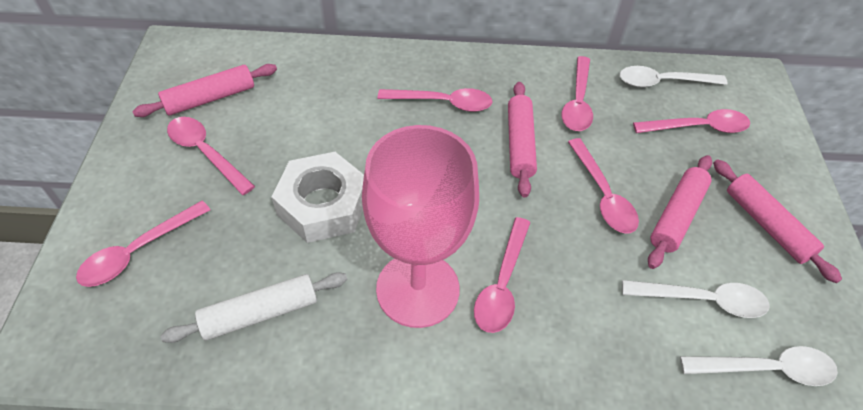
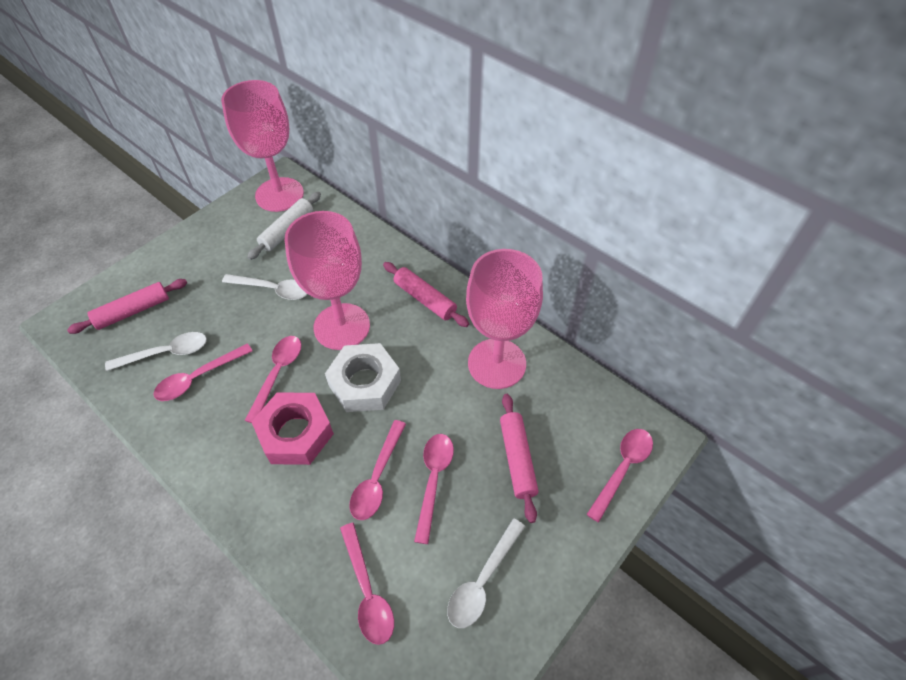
pink goblet: 1 -> 3
pink nut: 0 -> 1
pink rolling pin: 4 -> 3
pink spoon: 7 -> 6

